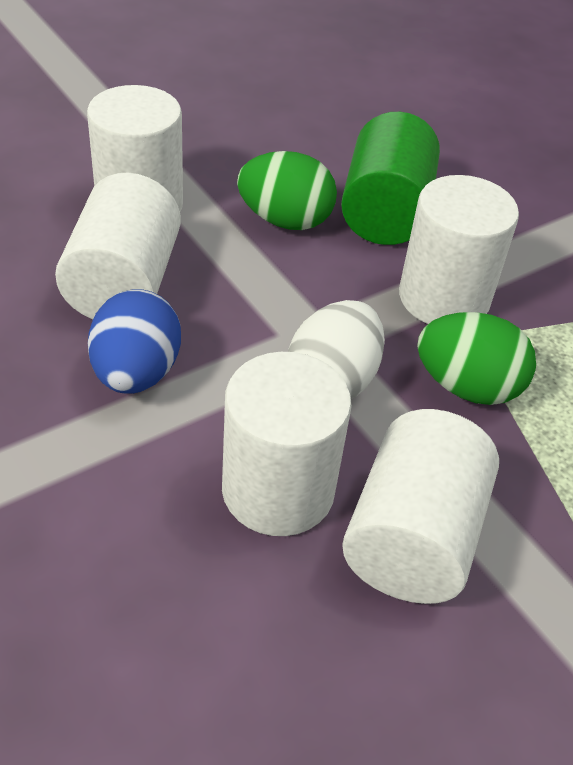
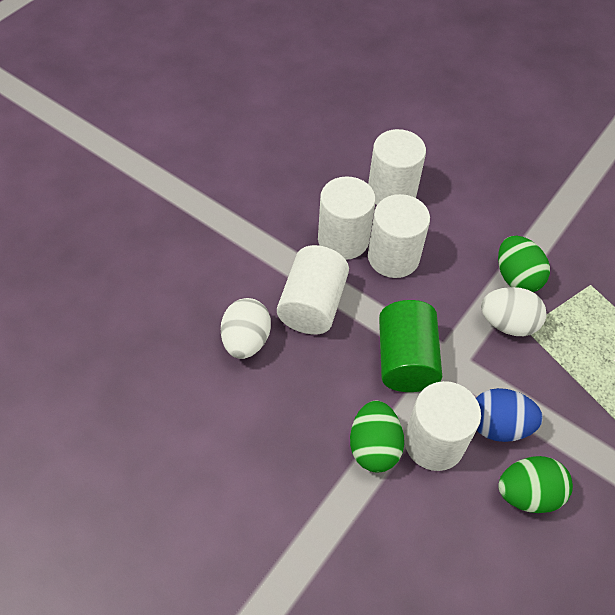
green egg: 2 -> 3
white egg: 1 -> 2

